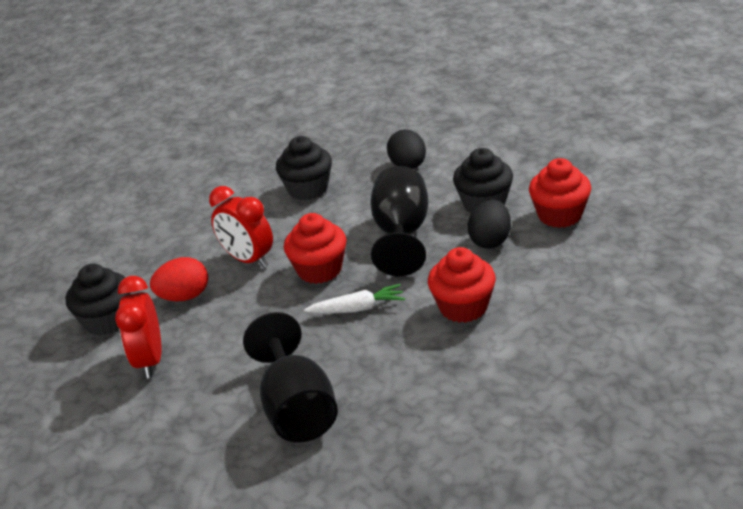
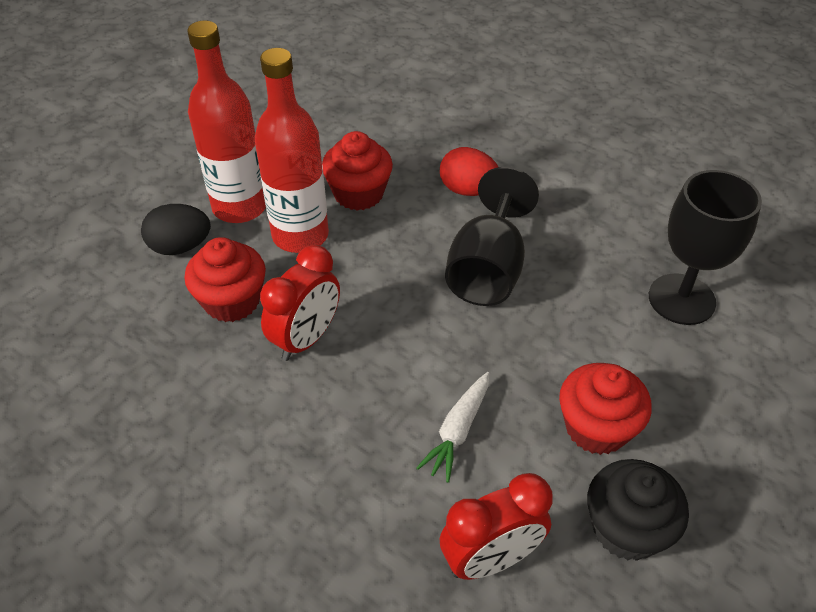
black cupcake: 3 -> 1
black egg: 2 -> 1
red bottle: 0 -> 2

